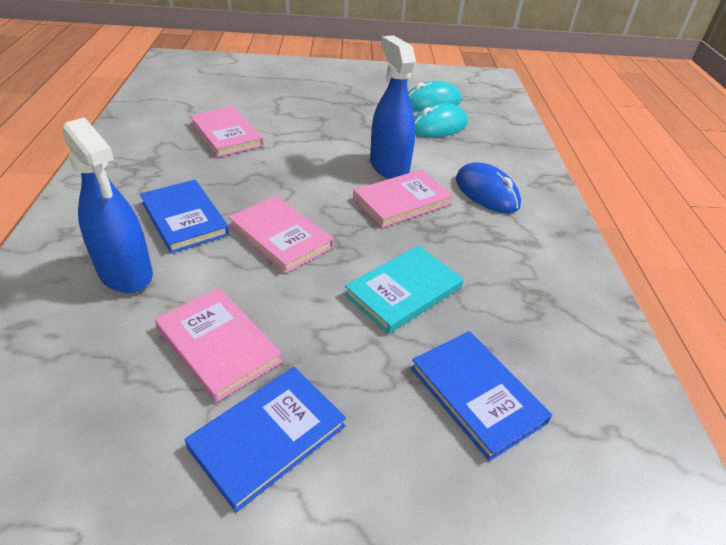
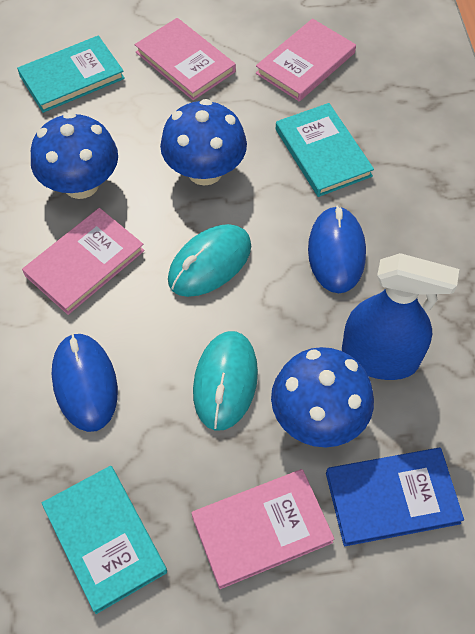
blue book: 3 -> 1
blue mouse: 1 -> 2
blue mushroom: 0 -> 3
blue spray bottle: 2 -> 1
turquoise book: 1 -> 3

